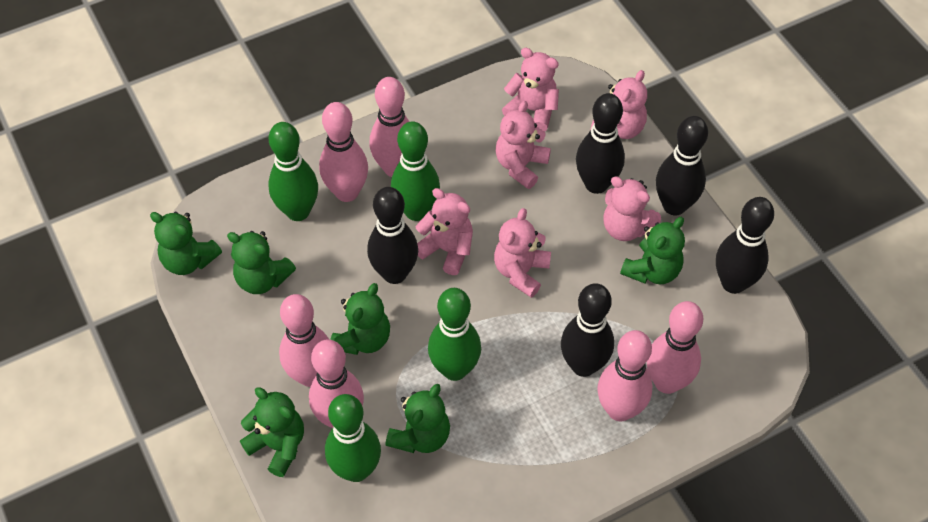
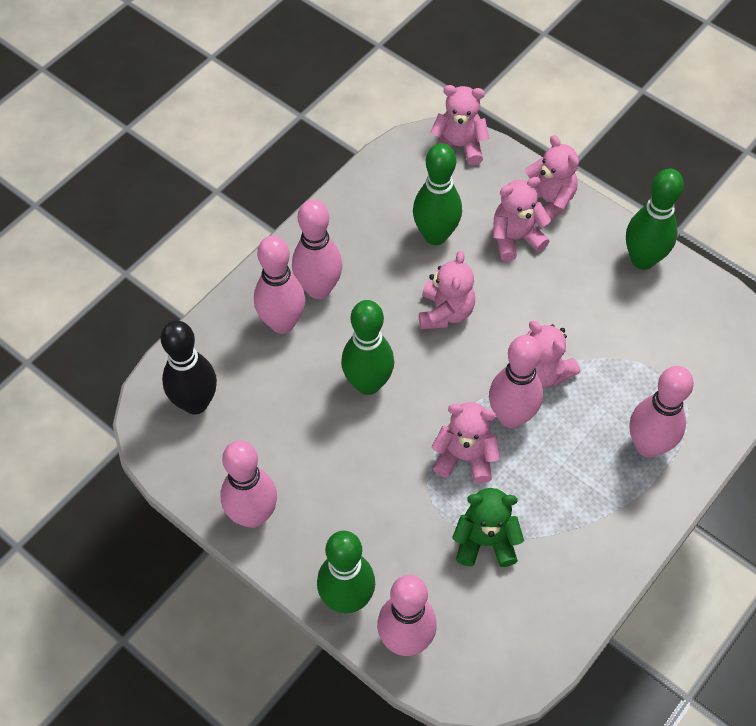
black bowling pin: 5 -> 1
green teddy bear: 6 -> 1

